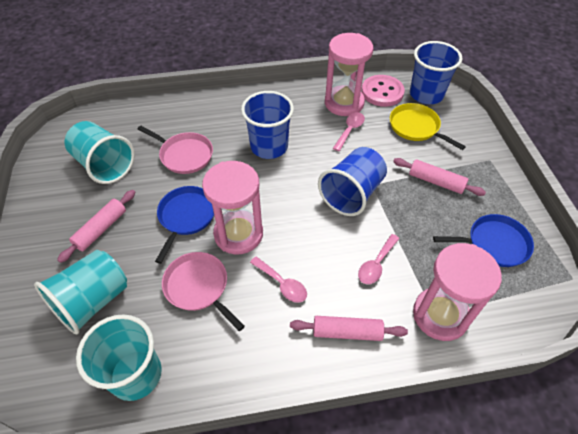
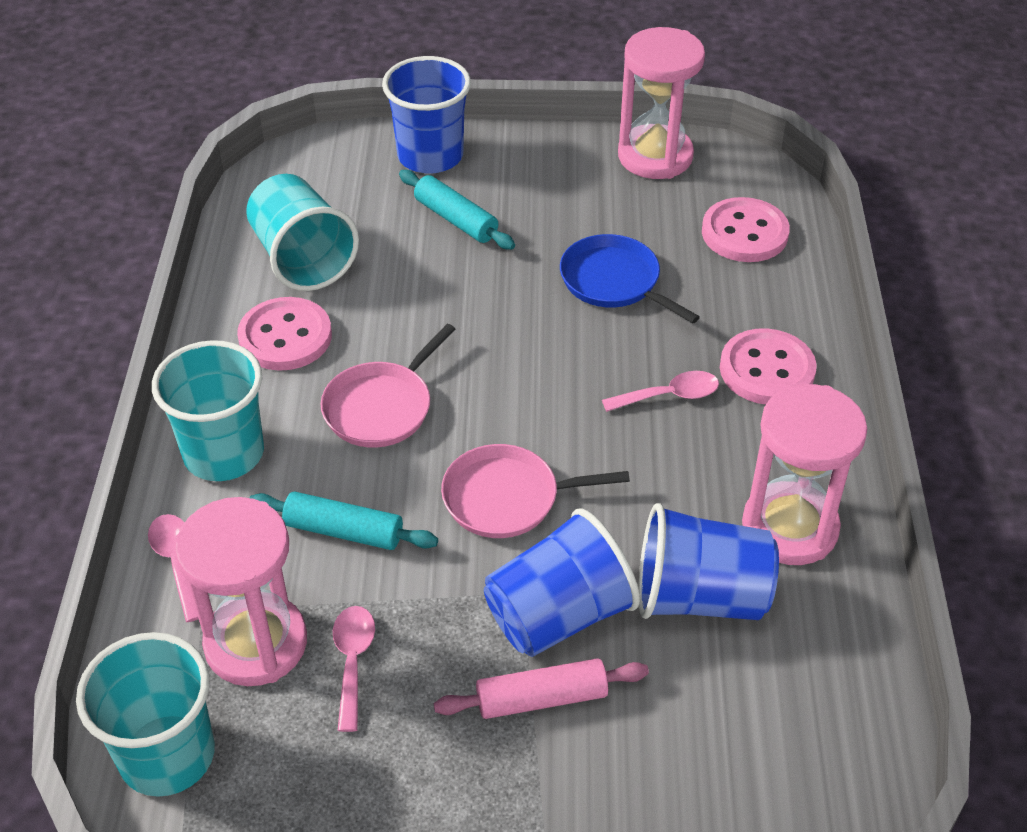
blue pan: 2 -> 1
pink button: 1 -> 3
pink rolling pin: 3 -> 1
turquoise rolling pin: 0 -> 2
yellow pan: 1 -> 0

